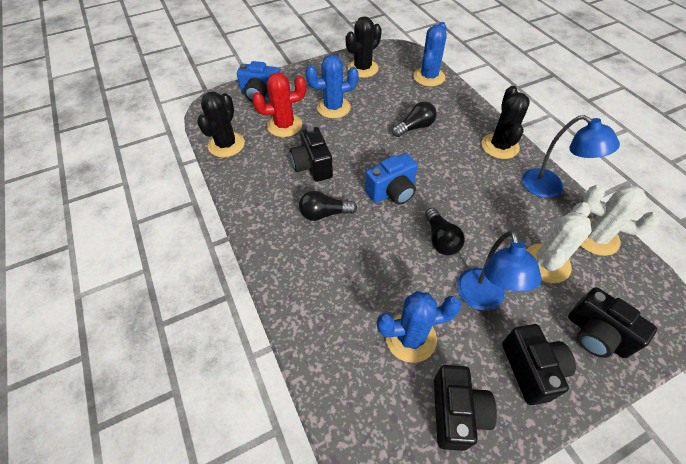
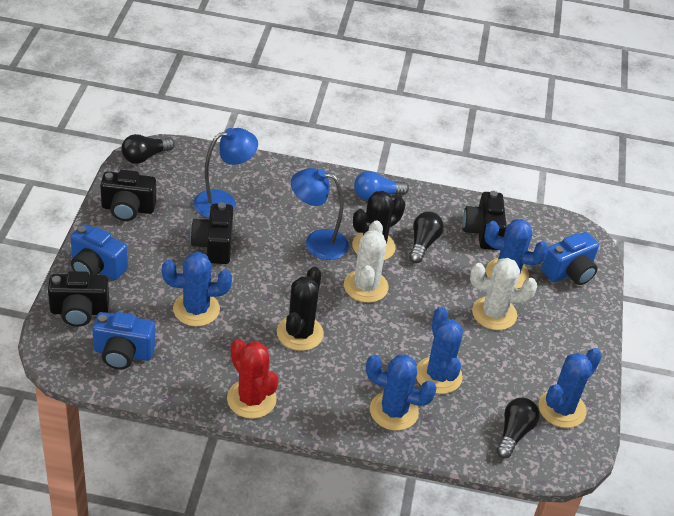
black cactus: 3 -> 2
blue cactus: 3 -> 5
blue camera: 2 -> 3
blue light bulb: 0 -> 1

